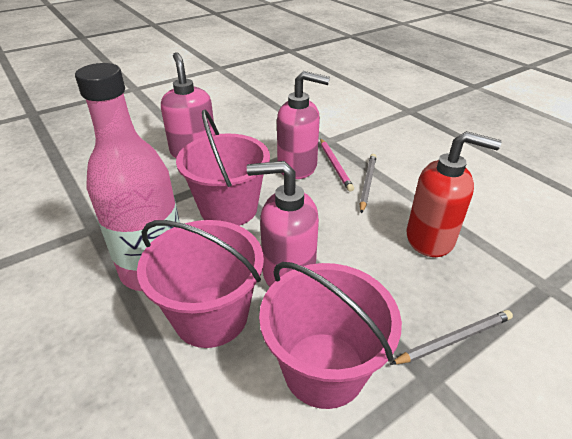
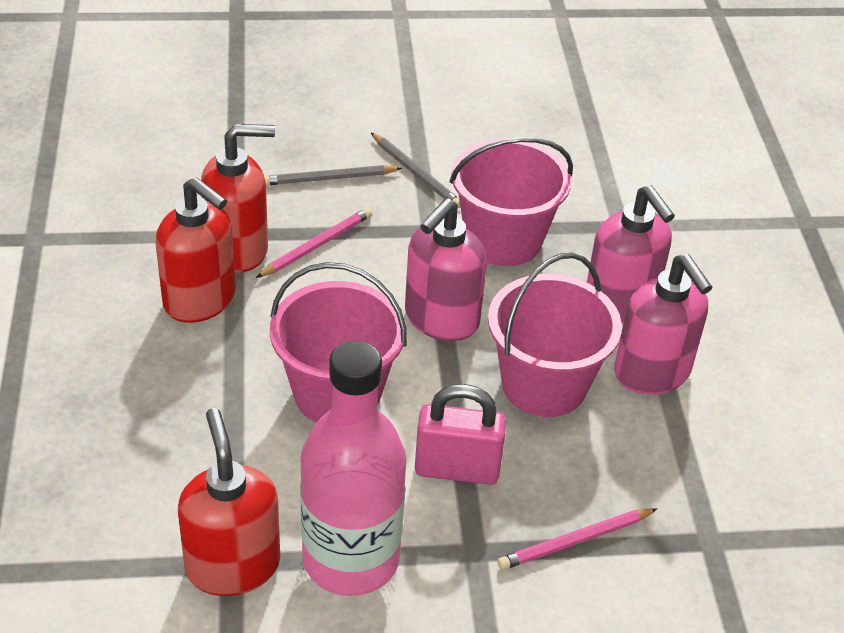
pink padlock: 0 -> 1
pink pencil: 1 -> 2
red soap dispenser: 1 -> 3

